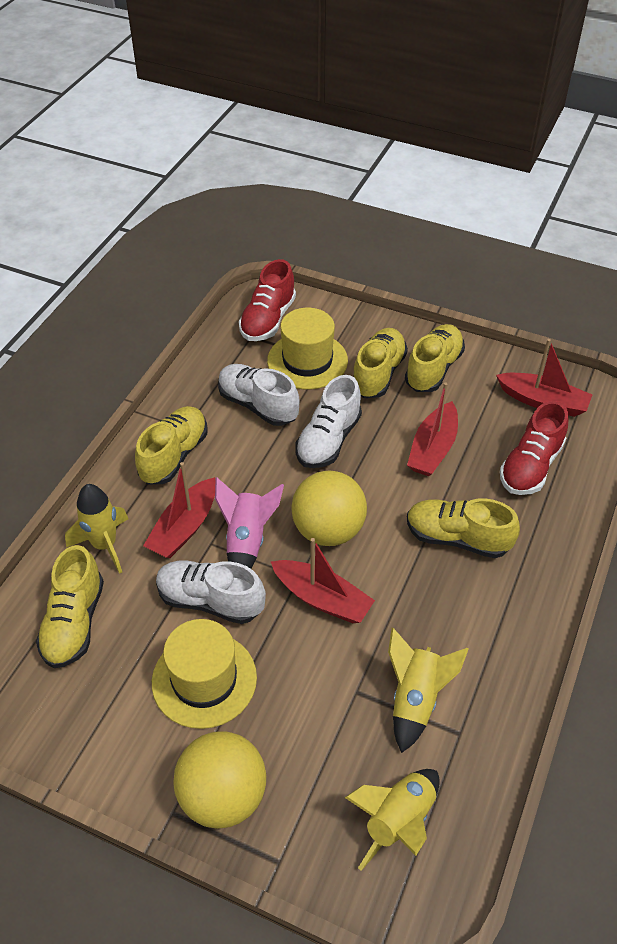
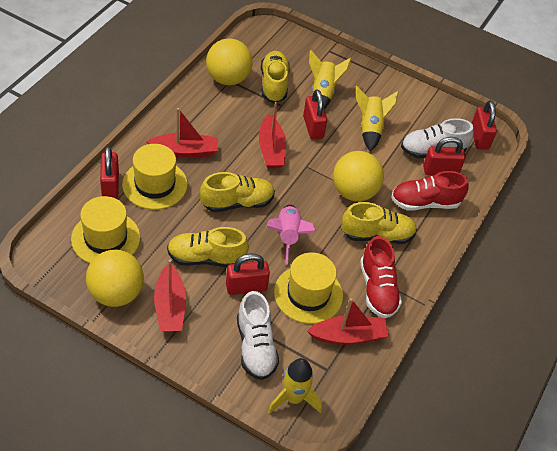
red padlock: 0 -> 5
white shoe: 3 -> 2
yellow ball: 2 -> 3
yellow hat: 2 -> 3
yellow shoe: 5 -> 4

